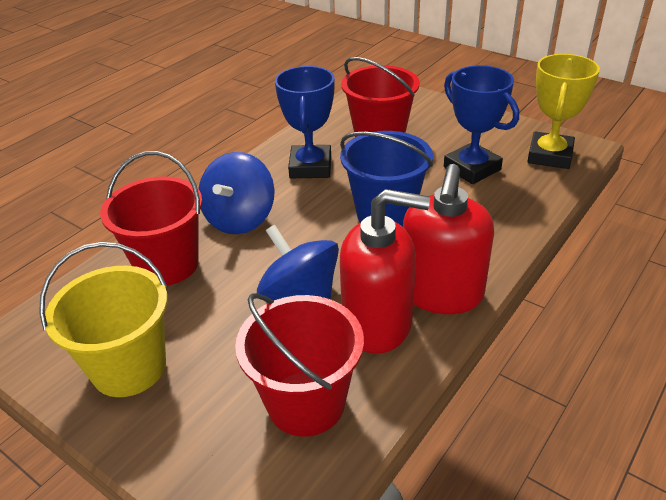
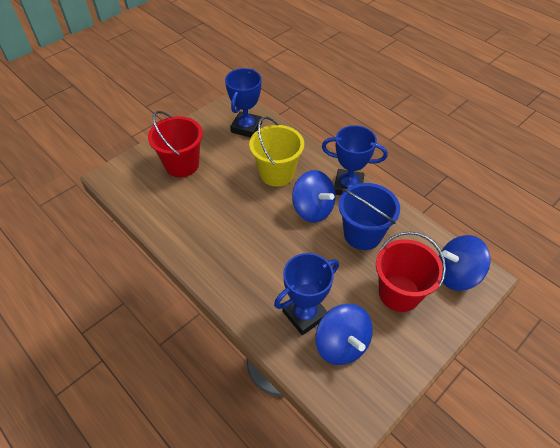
blue spinning top: 2 -> 3
blue trophy: 2 -> 3
red bucket: 3 -> 2
red soap dispenser: 2 -> 0
yellow trophy: 1 -> 0

